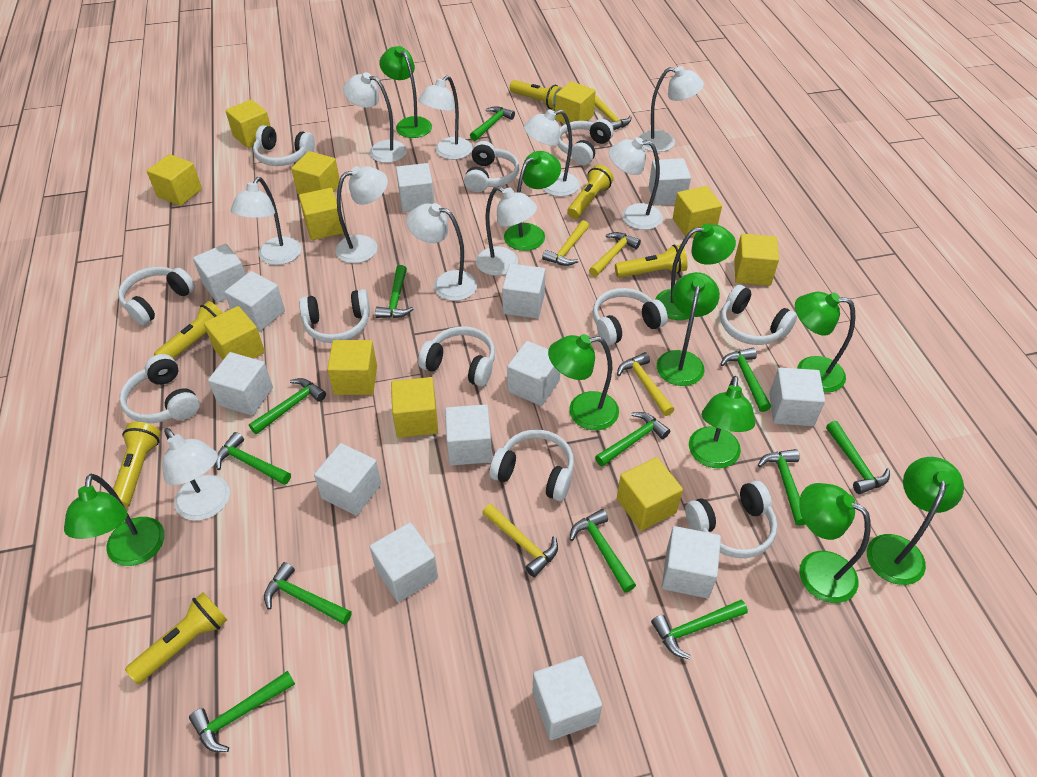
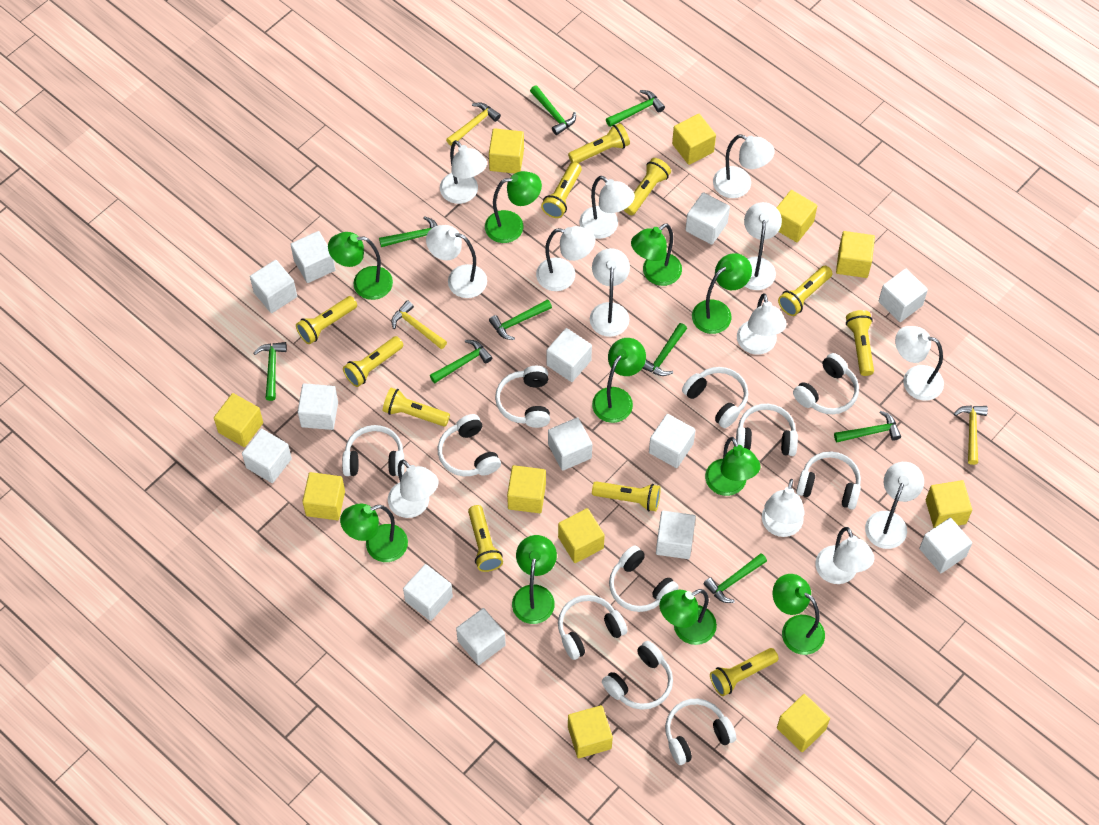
green hammer: 12 -> 9
white lamp: 10 -> 13
yellow flashlight: 6 -> 11
yellow hammer: 5 -> 3

